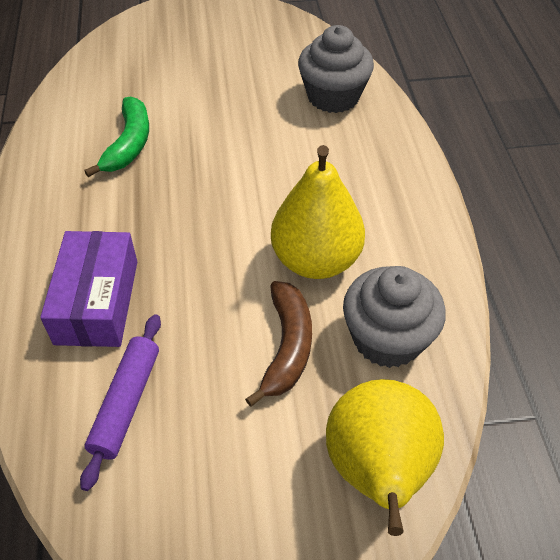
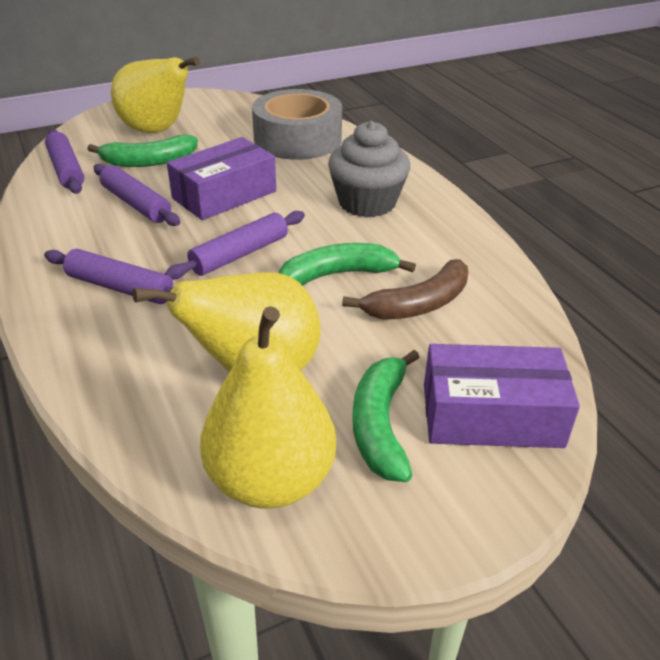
green banana: 1 -> 3
grey cupcake: 2 -> 1
grey tape: 0 -> 1
purple box: 1 -> 2
purple rolling pin: 1 -> 4
yellow pear: 2 -> 3

